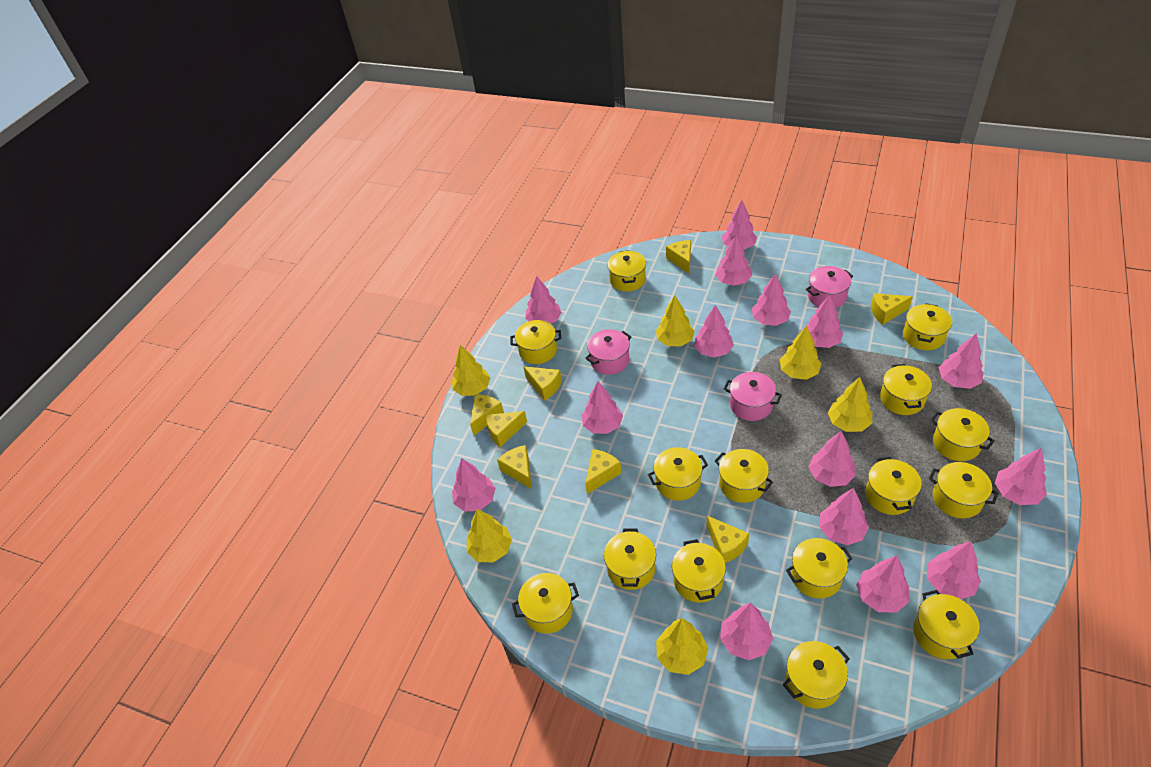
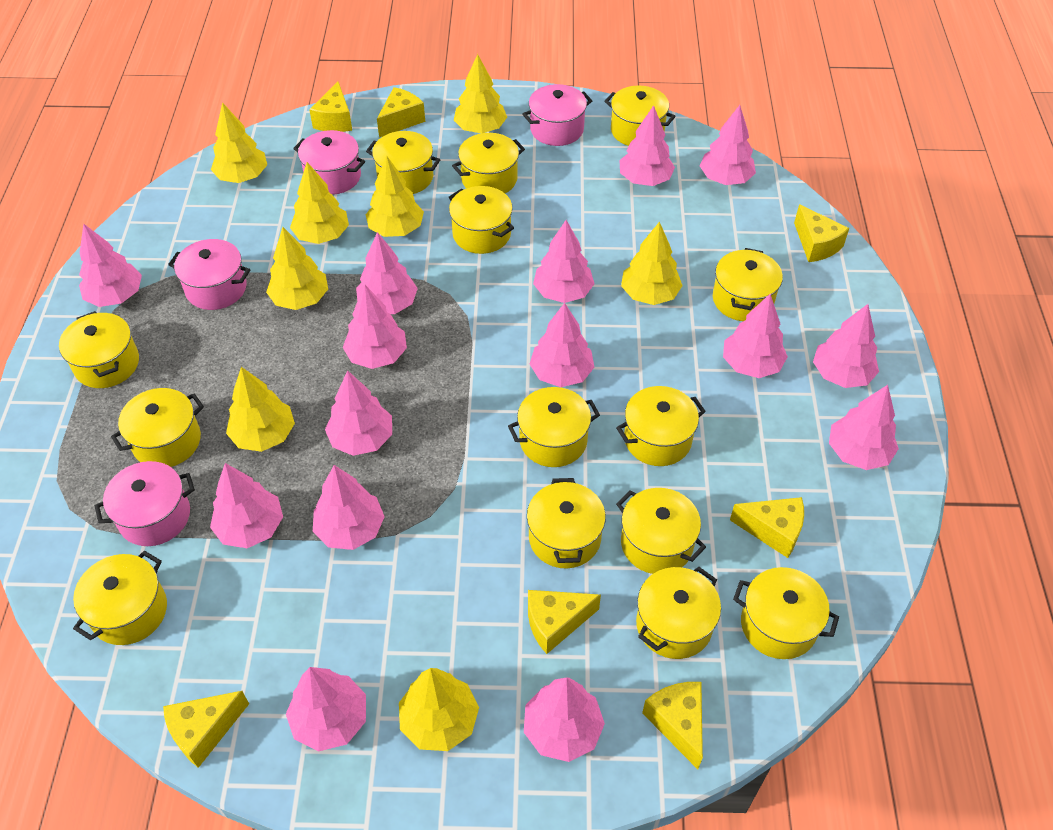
pink pot: 3 -> 4
yellow cheese: 8 -> 7
yellow pot: 15 -> 14
yellow tree: 6 -> 8

